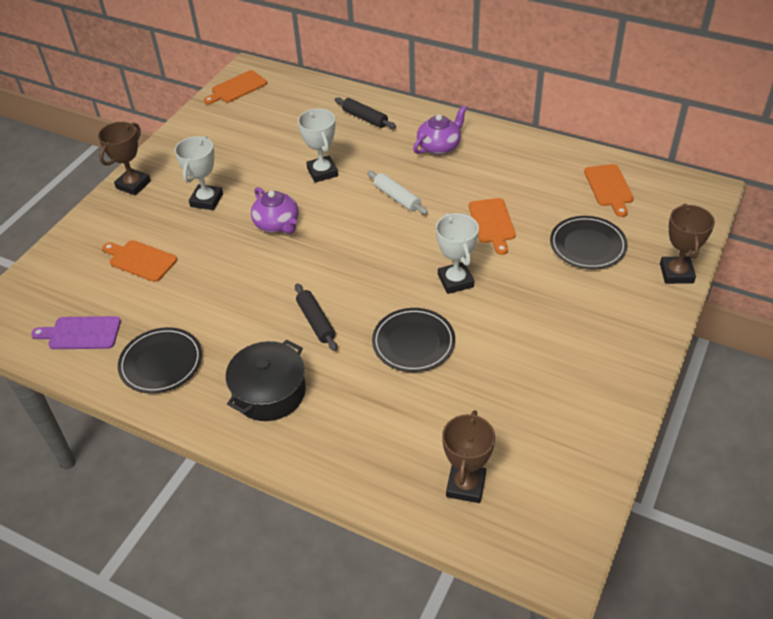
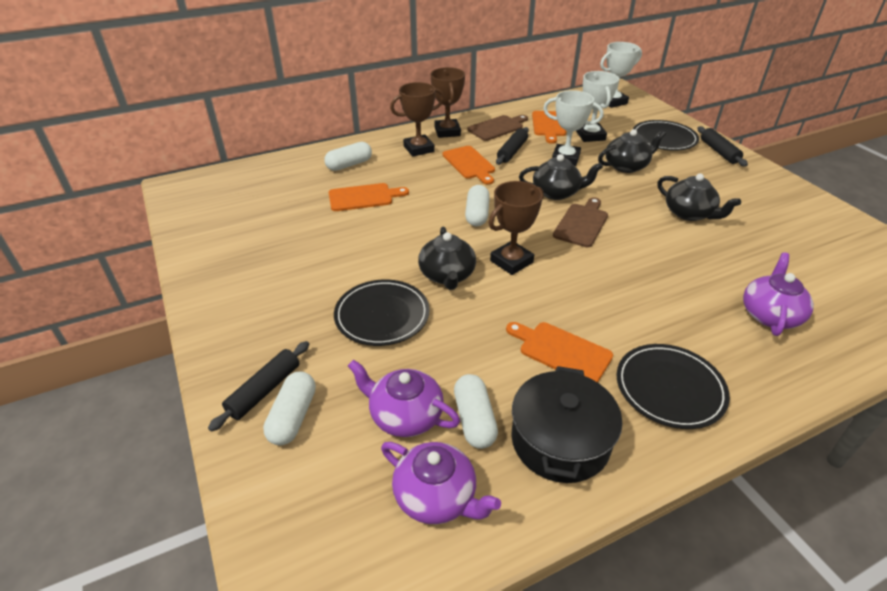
black rolling pin: 2 -> 3
black teapot: 0 -> 4
brown cutting board: 0 -> 2
purple cutting board: 1 -> 0
purple teapot: 2 -> 3
white capsule: 0 -> 4
white rolling pin: 1 -> 0

